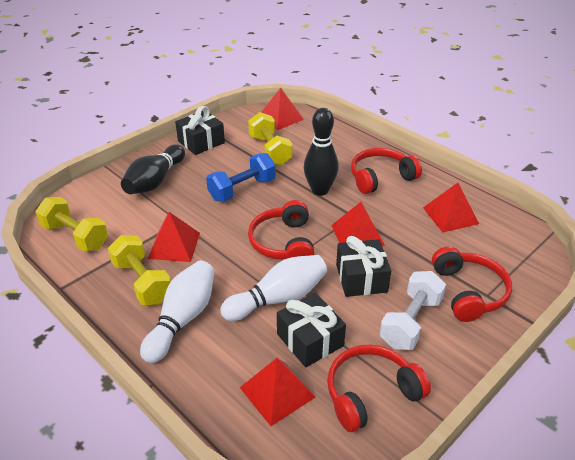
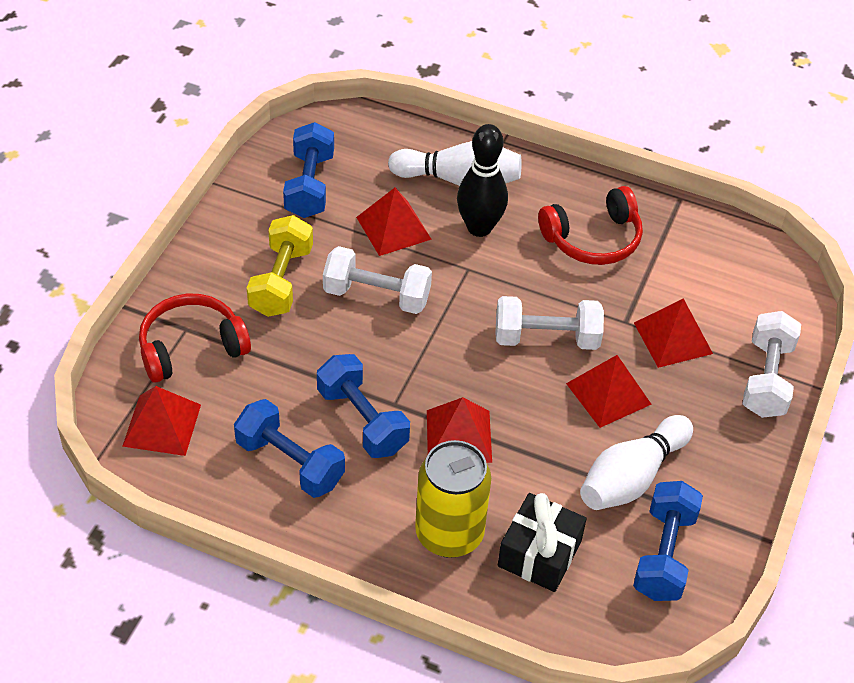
black bowling pin: 2 -> 1
black gift: 3 -> 1
blue dumbbell: 1 -> 4
red headphones: 4 -> 2
white dumbbell: 1 -> 3
yellow can: 0 -> 1
yellow dumbbell: 3 -> 1

